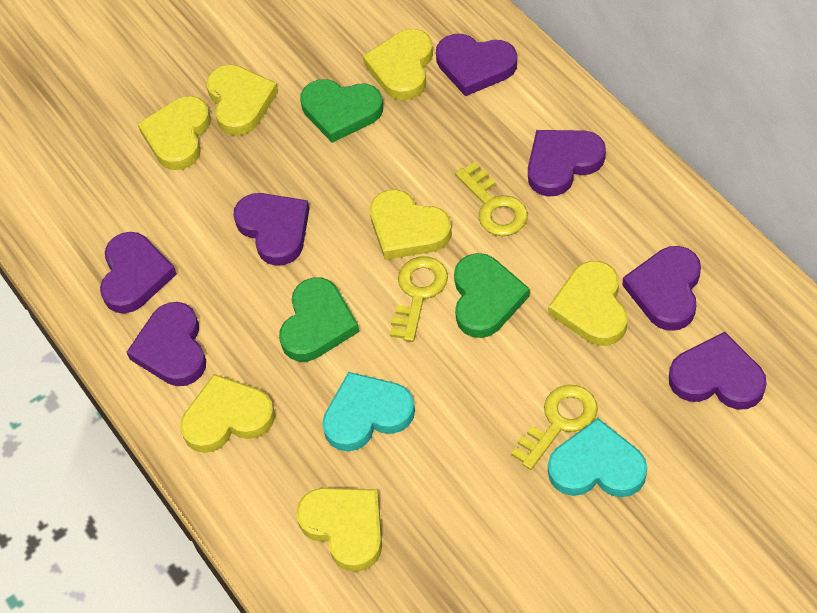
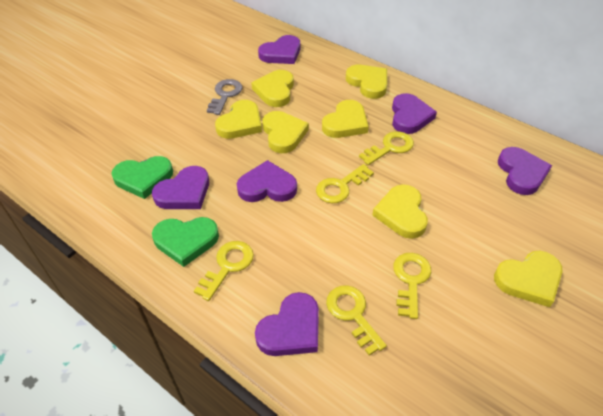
green heart: 3 -> 2
grey key: 0 -> 1
purple heart: 7 -> 6
turquoise heart: 2 -> 0
yellow key: 3 -> 5

